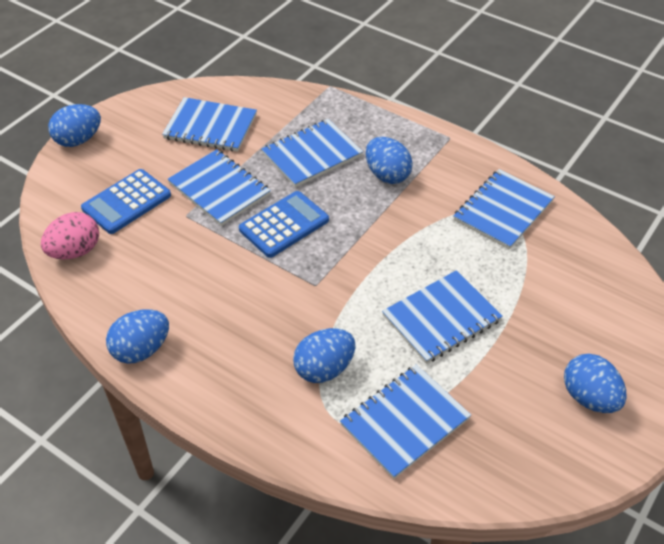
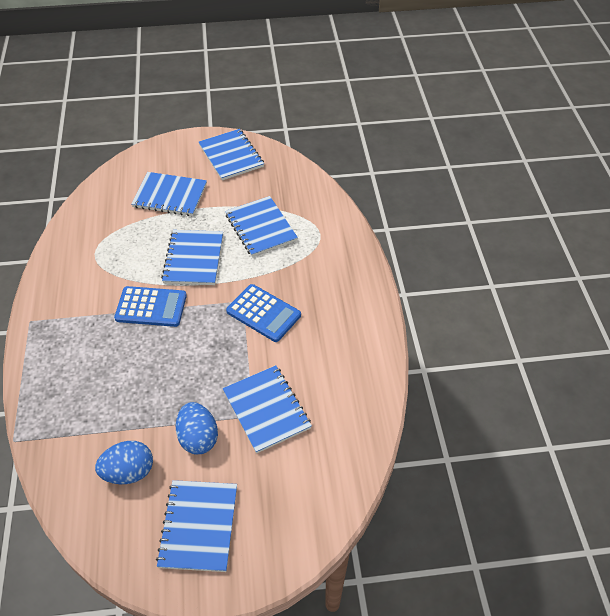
blue egg: 5 -> 2
pink egg: 1 -> 0

